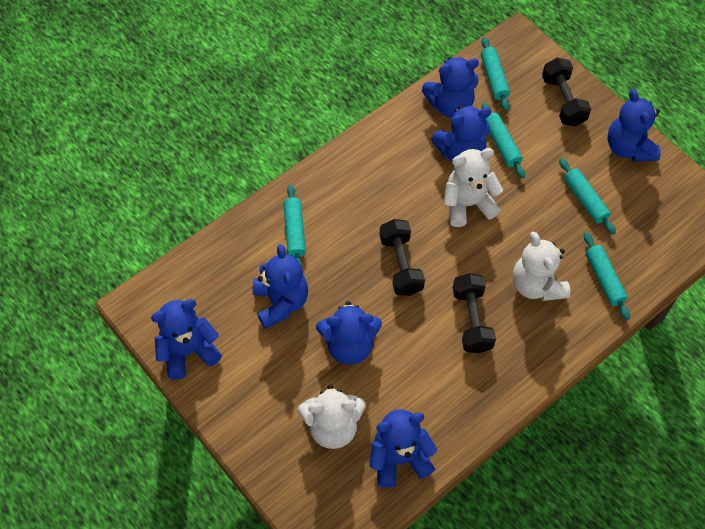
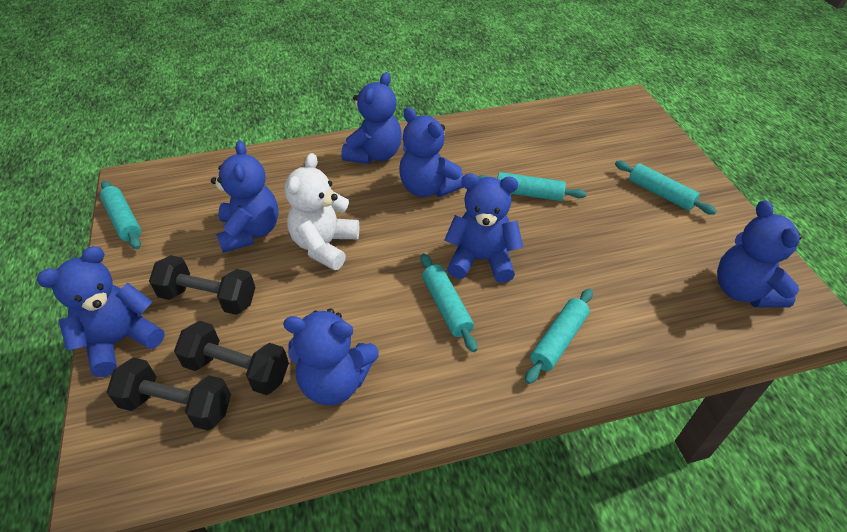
white teddy bear: 3 -> 1

